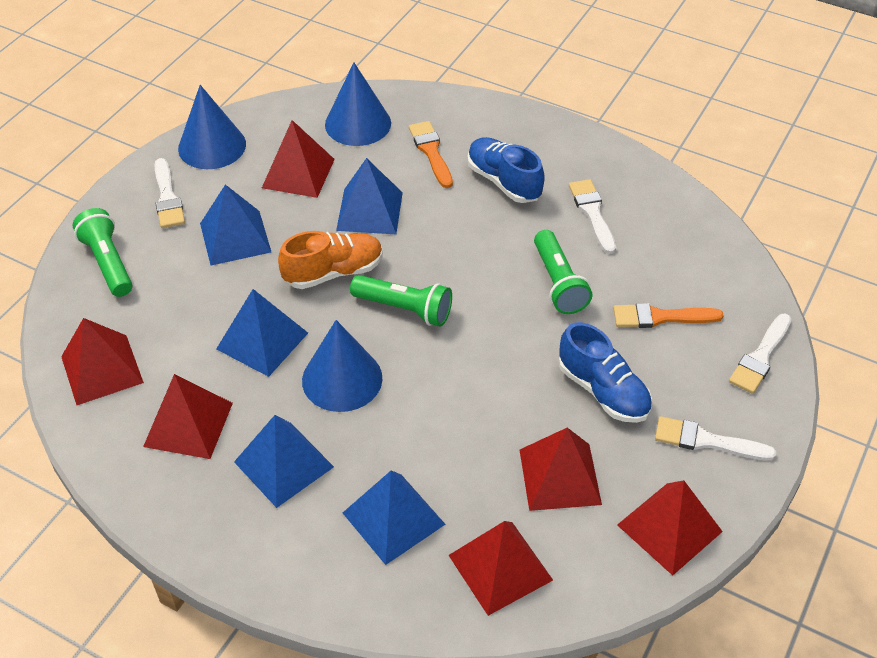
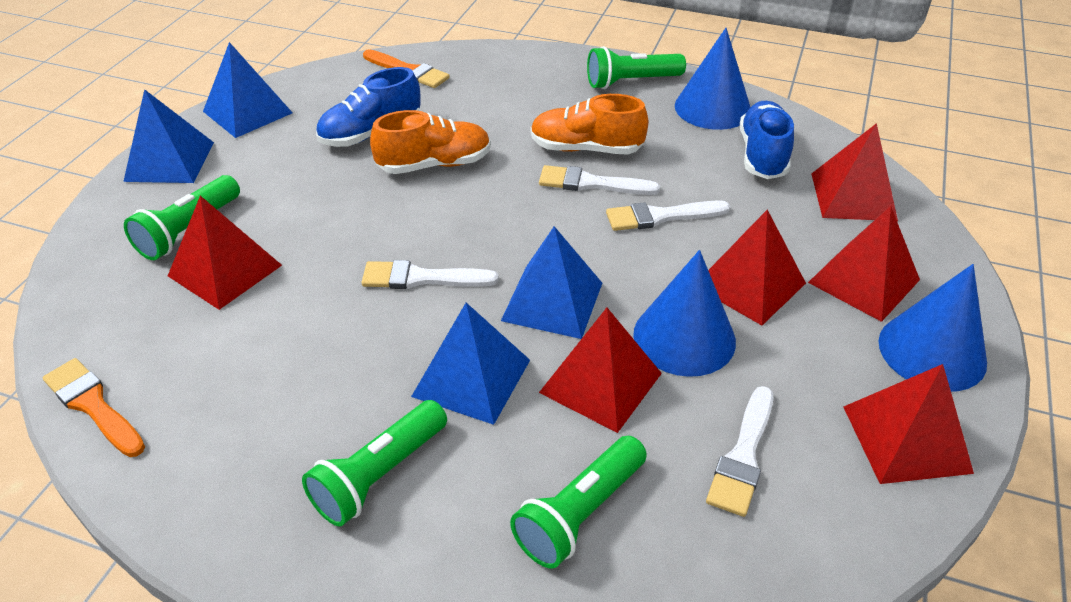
blue pyramid: 5 -> 4
green flashlight: 3 -> 4
orange shoe: 1 -> 2

